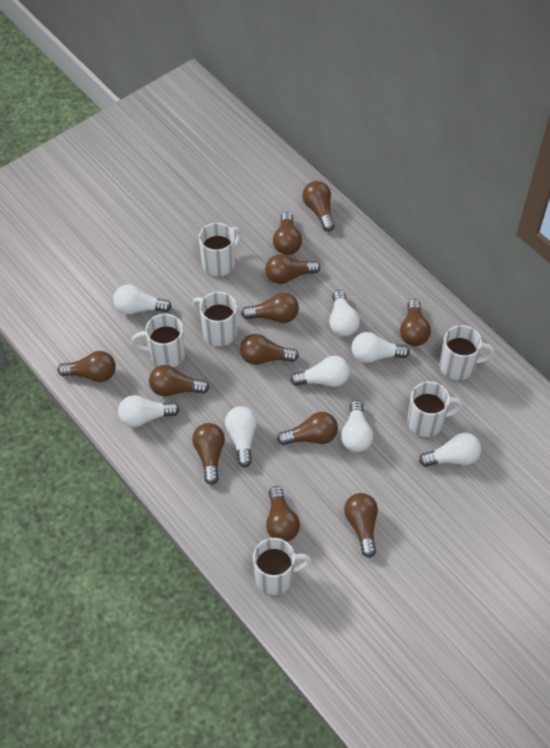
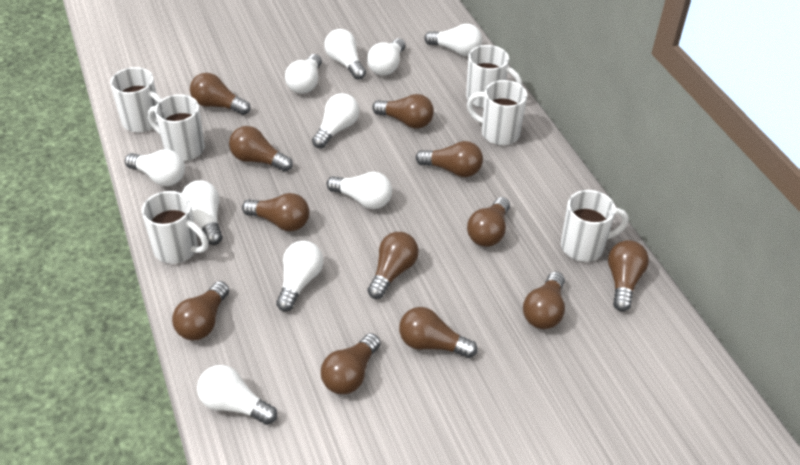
white light bulb: 8 -> 10

